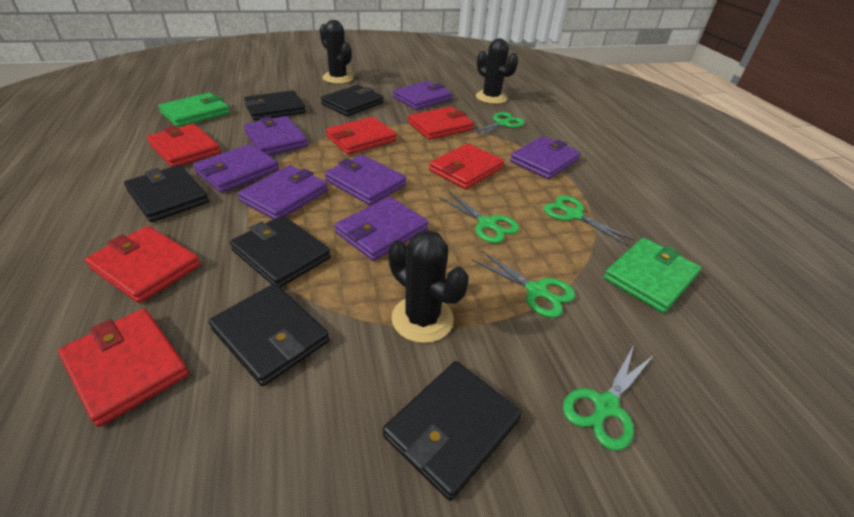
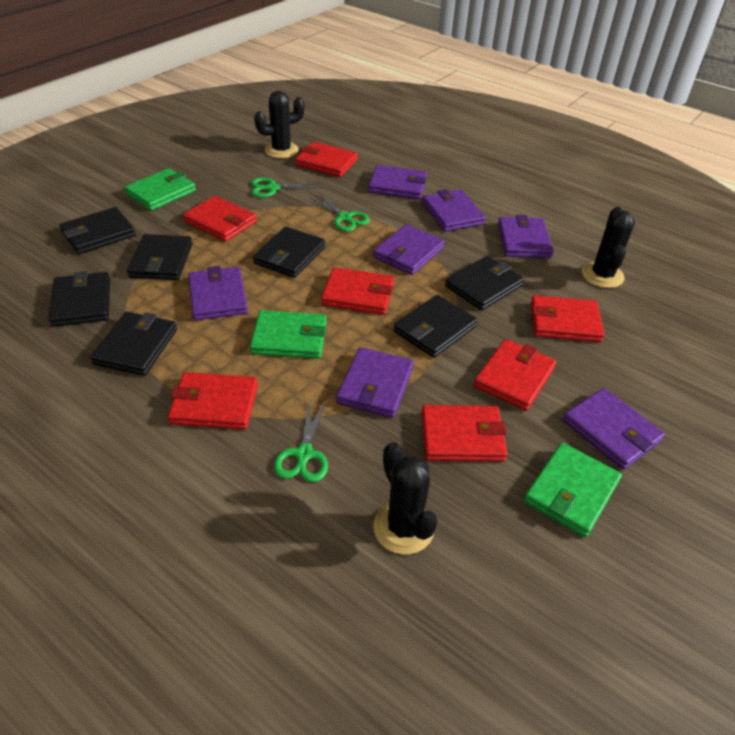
black wallet: 6 -> 7
green scissors: 5 -> 3
green wallet: 2 -> 3
red wallet: 6 -> 7

